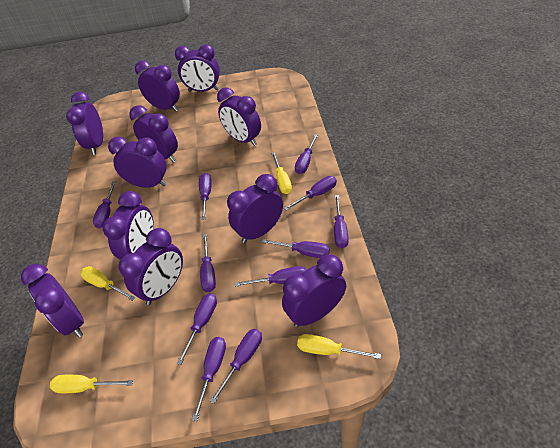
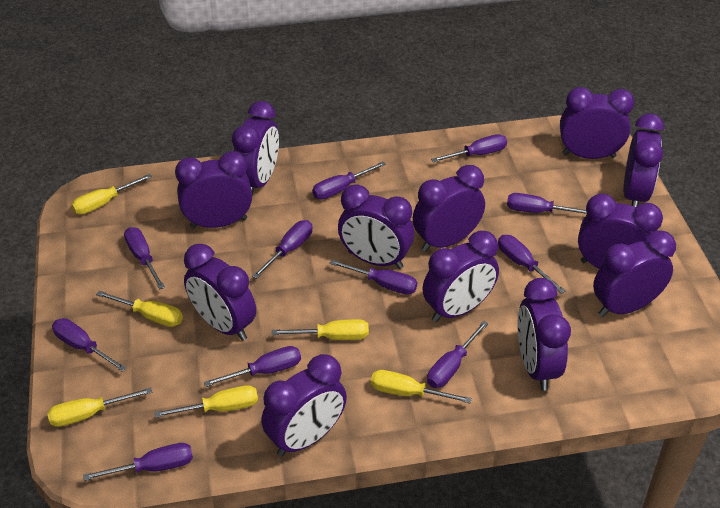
purple clock: 11 -> 12
yellow screwdriver: 4 -> 6

